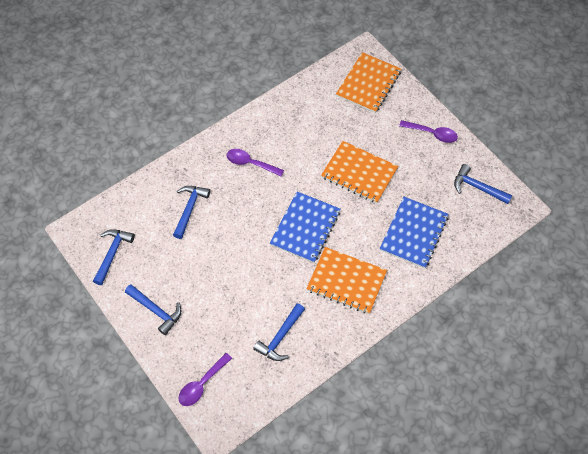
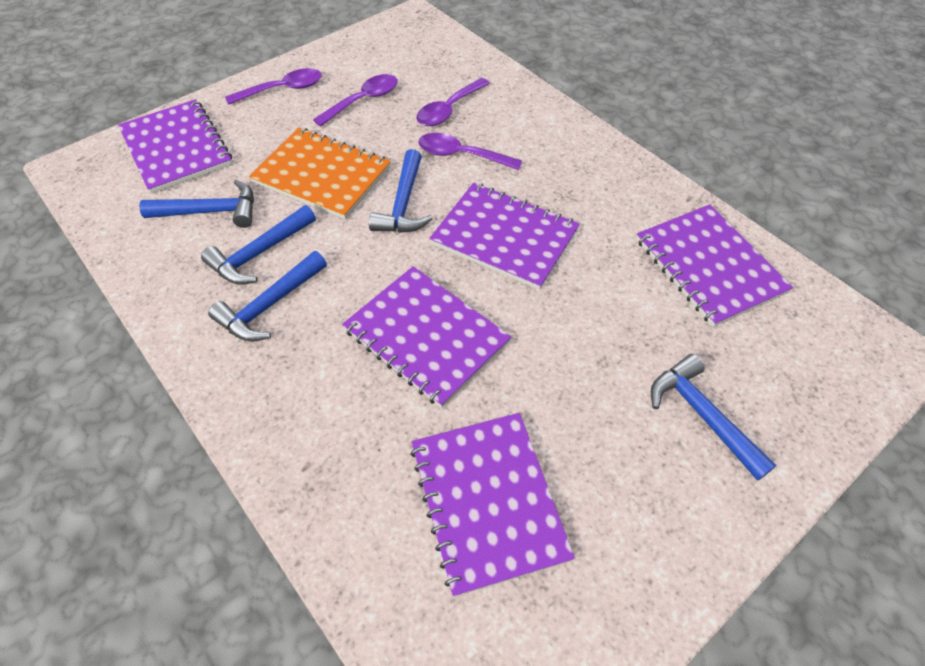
blue notebook: 2 -> 0
orange notebook: 3 -> 1
purple notebook: 0 -> 5
purple spoon: 3 -> 4

